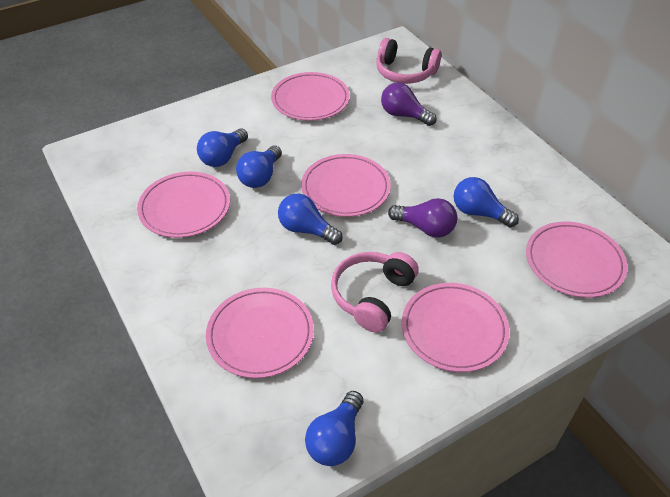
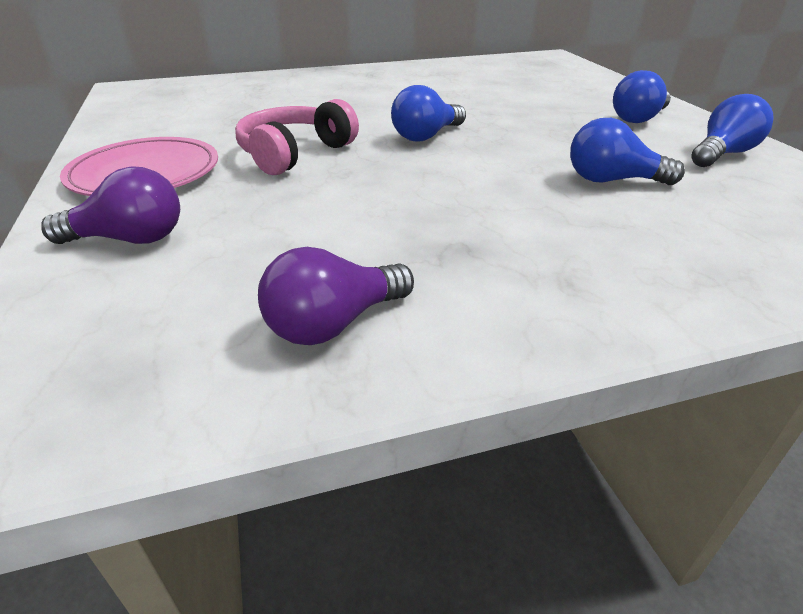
blue light bulb: 5 -> 4
pink headphones: 2 -> 1
pink plate: 6 -> 1

